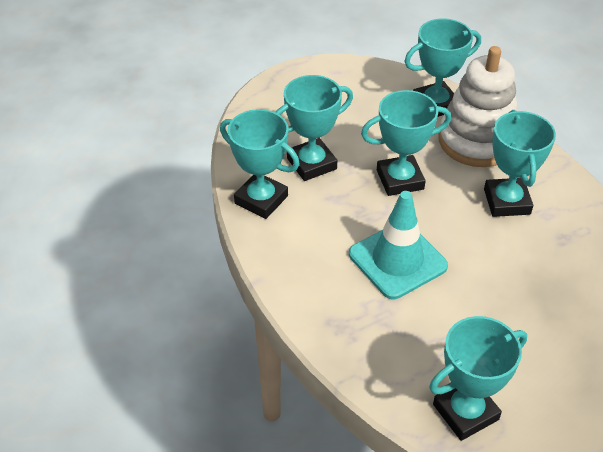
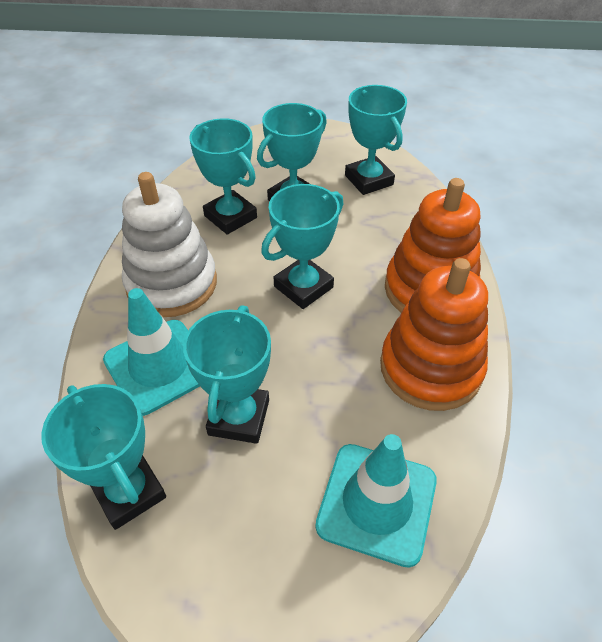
orange stacking toy: 0 -> 2
turquoise traffic cone: 1 -> 2

